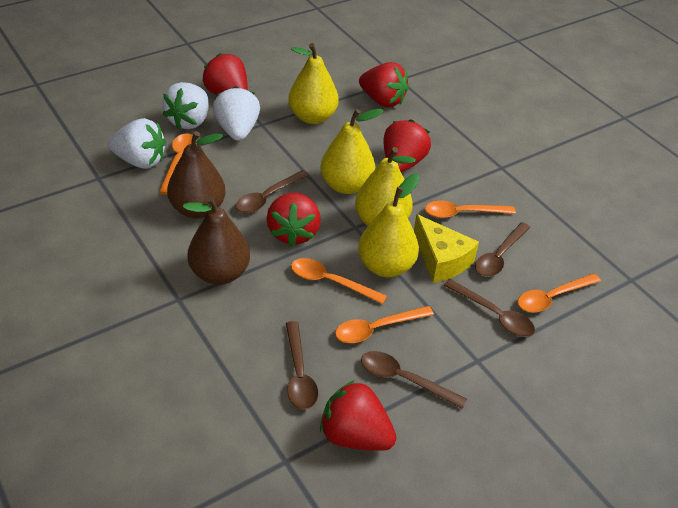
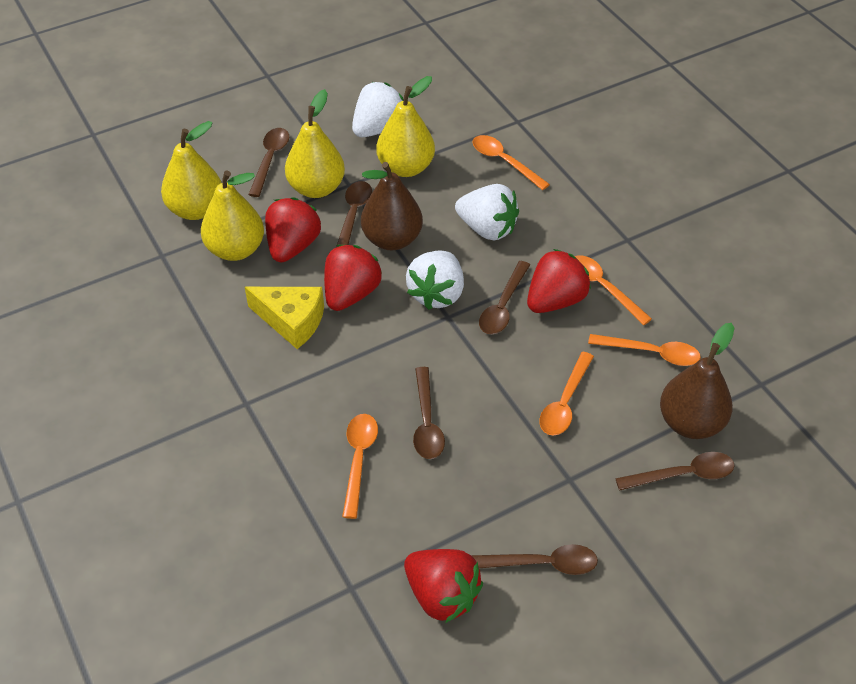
brown spoon: 5 -> 6
red strawberry: 5 -> 4

